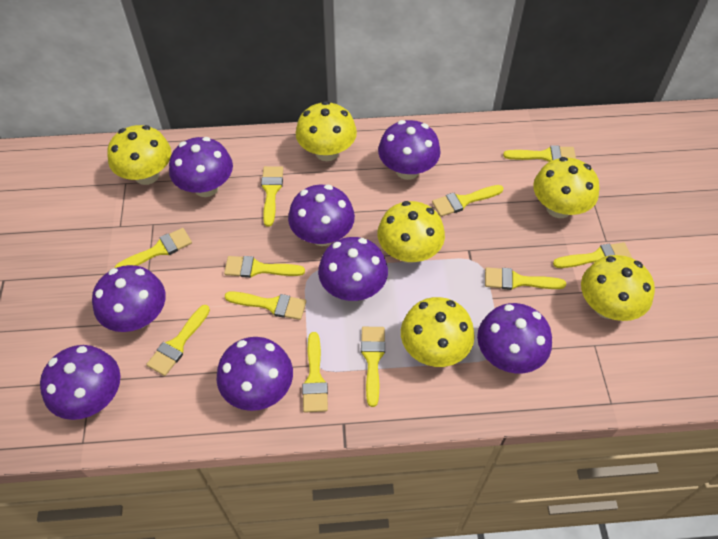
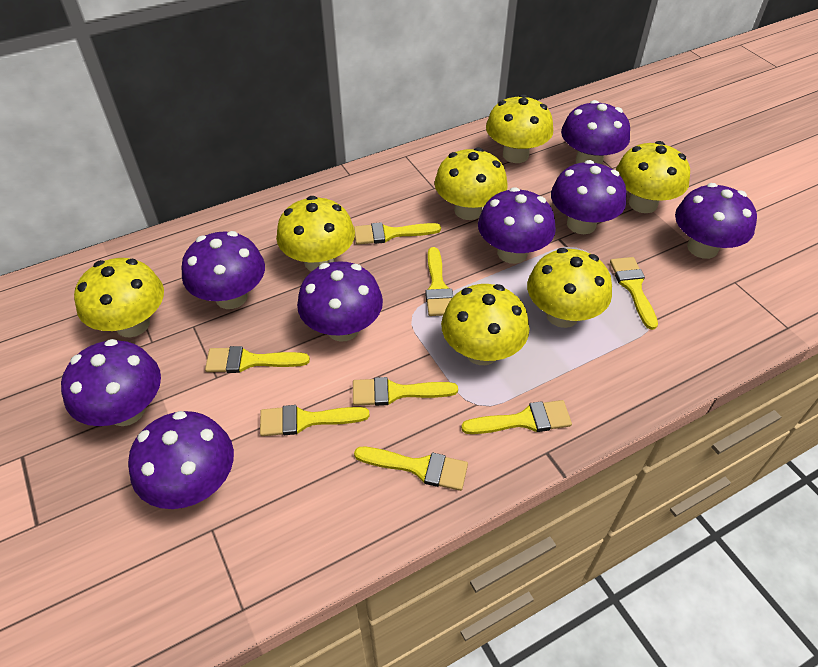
yellow brush: 11 -> 8
yellow mushroom: 6 -> 7

